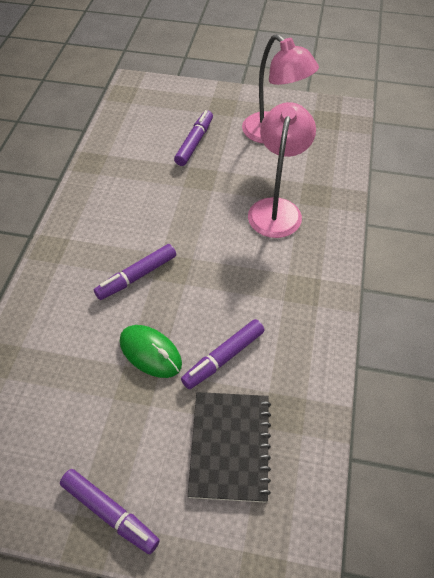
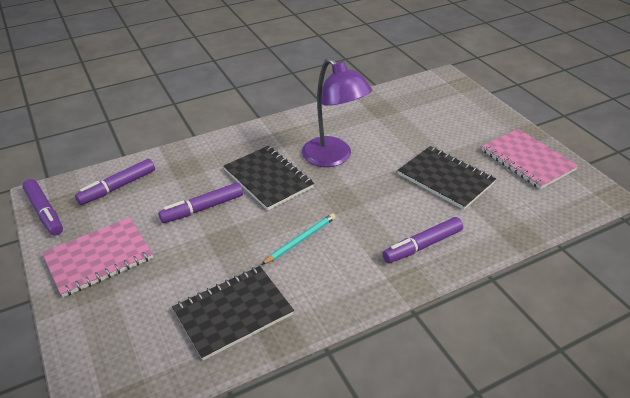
black notebook: 1 -> 3
green mouse: 1 -> 0
pink lamp: 2 -> 0
pink notebook: 0 -> 2
purple lamp: 0 -> 1
turquoise pencil: 0 -> 1

